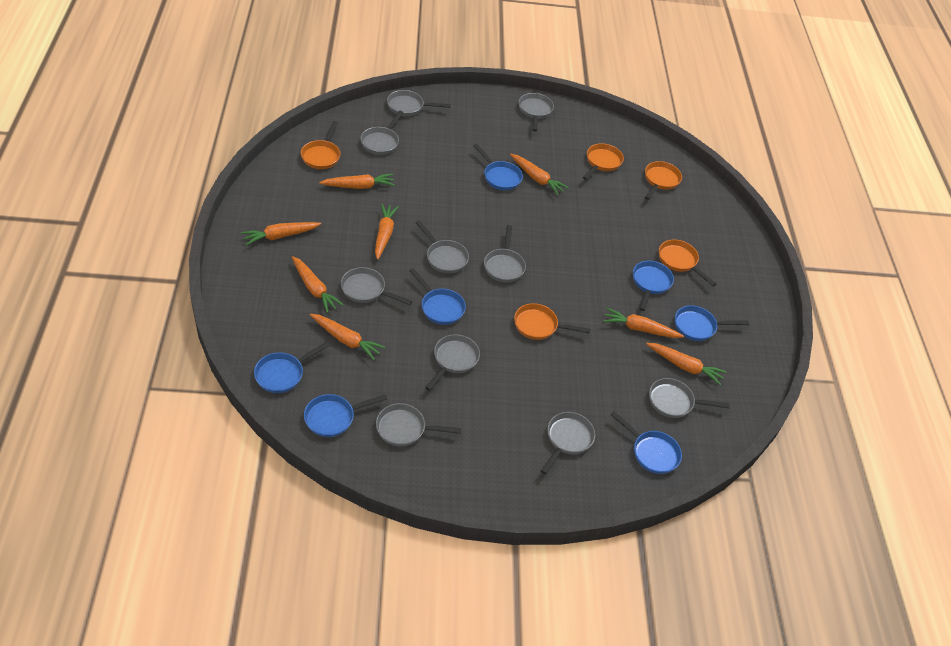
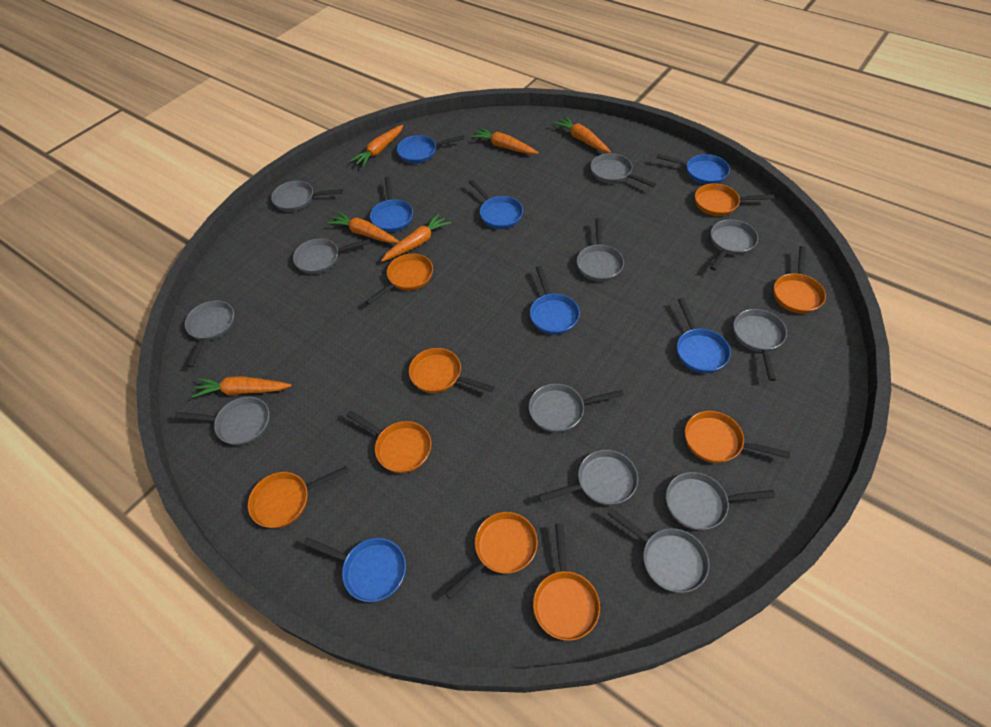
grey pan: 10 -> 12
orange carrot: 8 -> 6
orange pan: 5 -> 9

